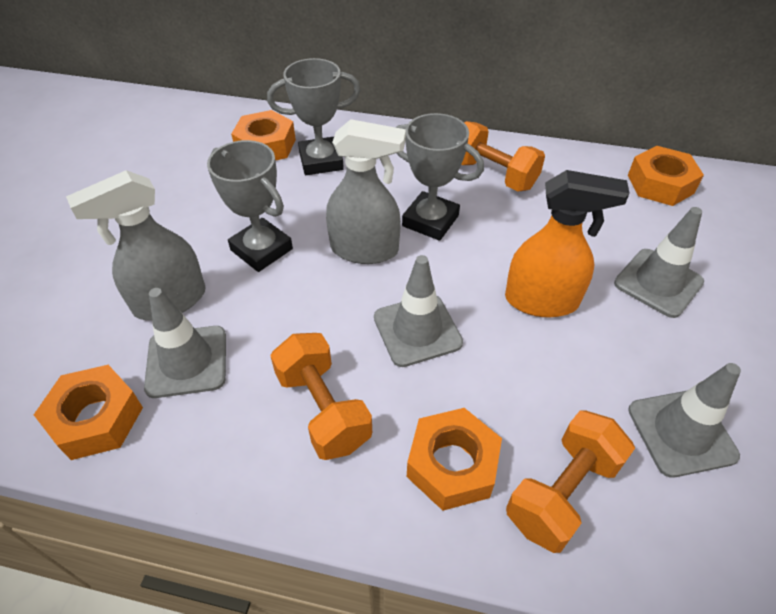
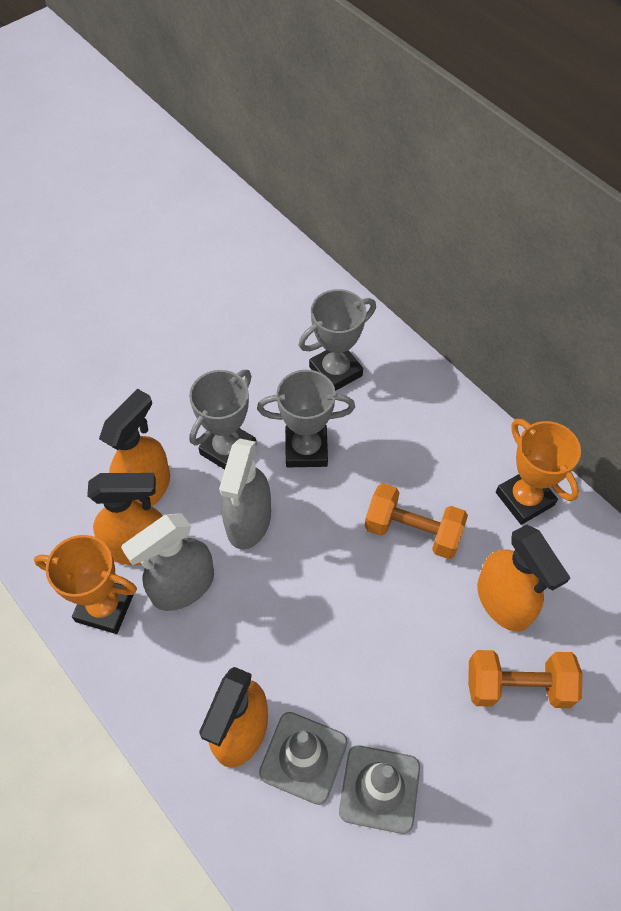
grey traffic cone: 4 -> 2
orange dumbbell: 3 -> 2
orange nut: 4 -> 0
orange spray bottle: 1 -> 4
orange trophy: 0 -> 2

